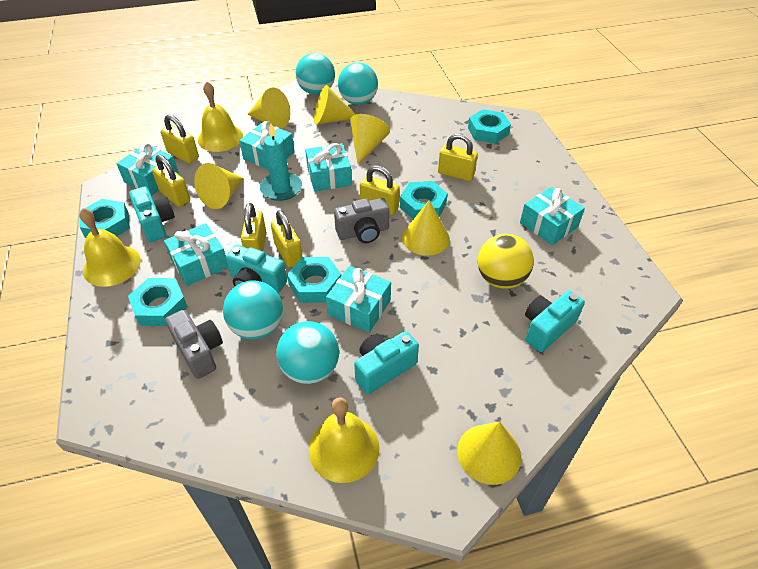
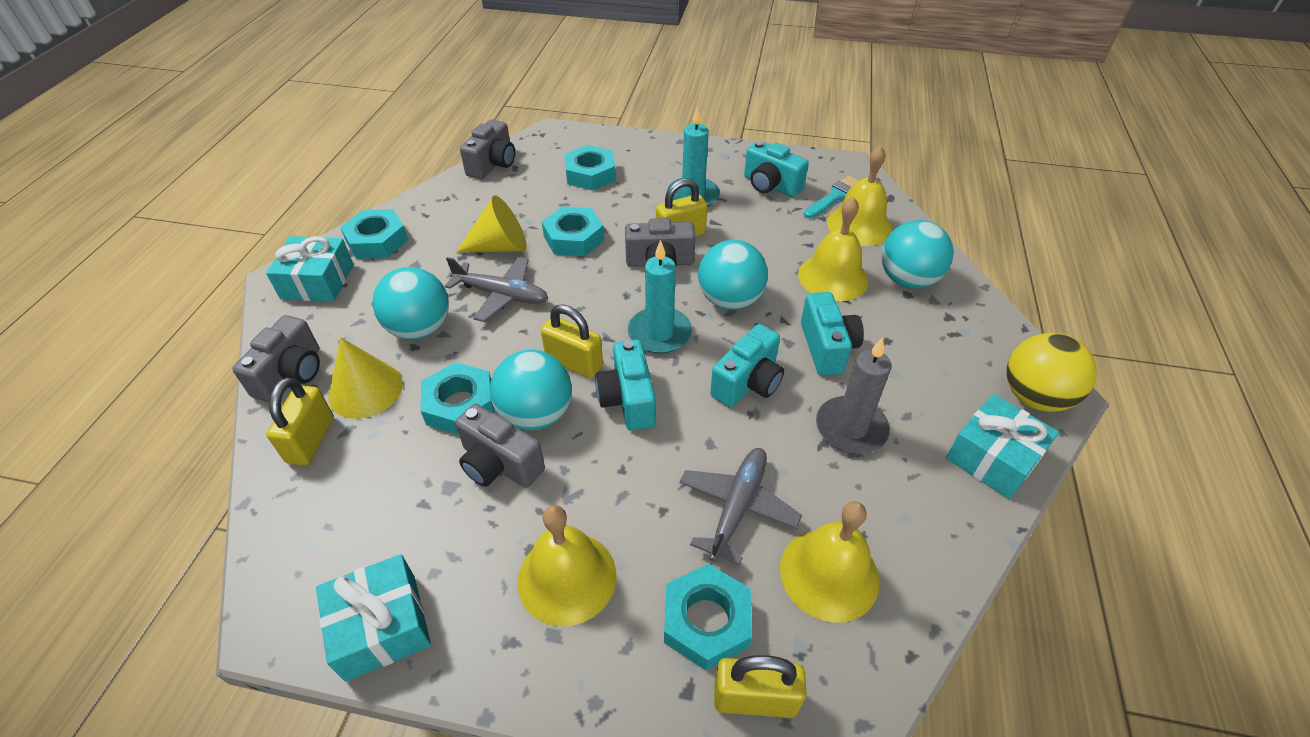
grey camera: 2 -> 4
grey candle: 0 -> 1
grey plane: 0 -> 2
turquoise brush: 0 -> 1
turquoise candle: 1 -> 2
turquoise gift: 6 -> 3
yellow bell: 3 -> 4
yellow cone: 6 -> 2
yellow padlock: 6 -> 4

